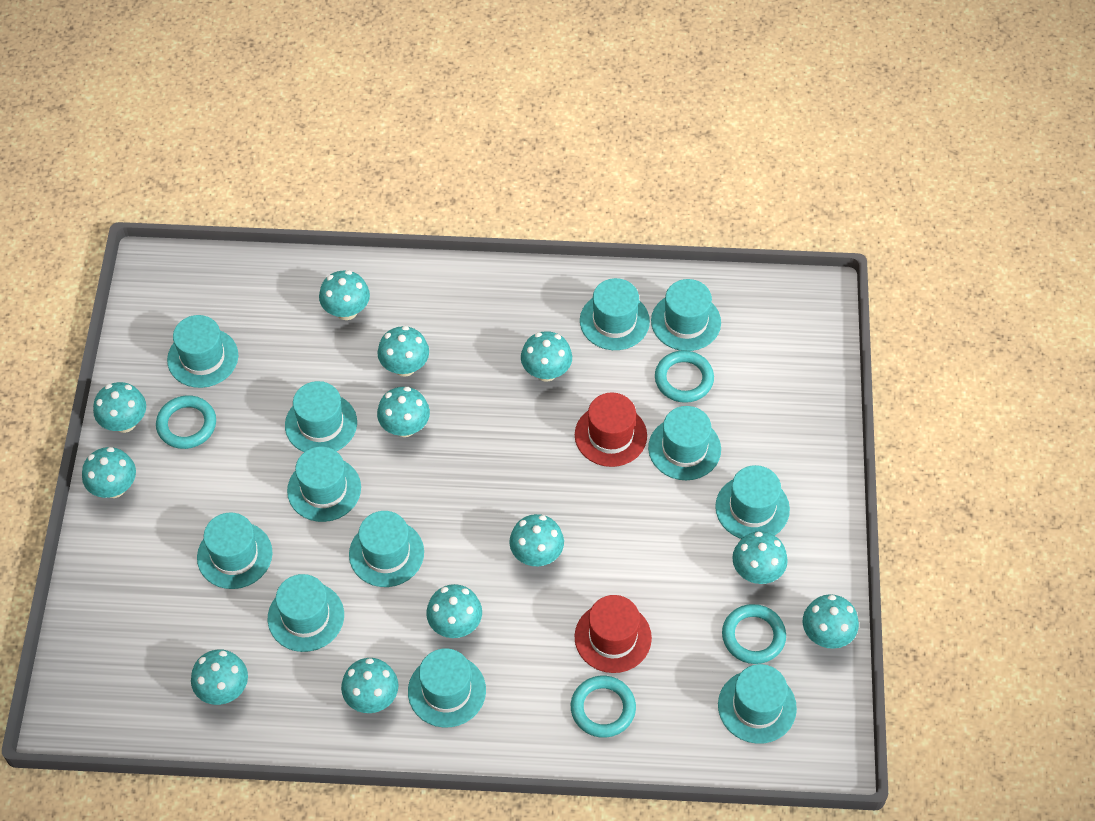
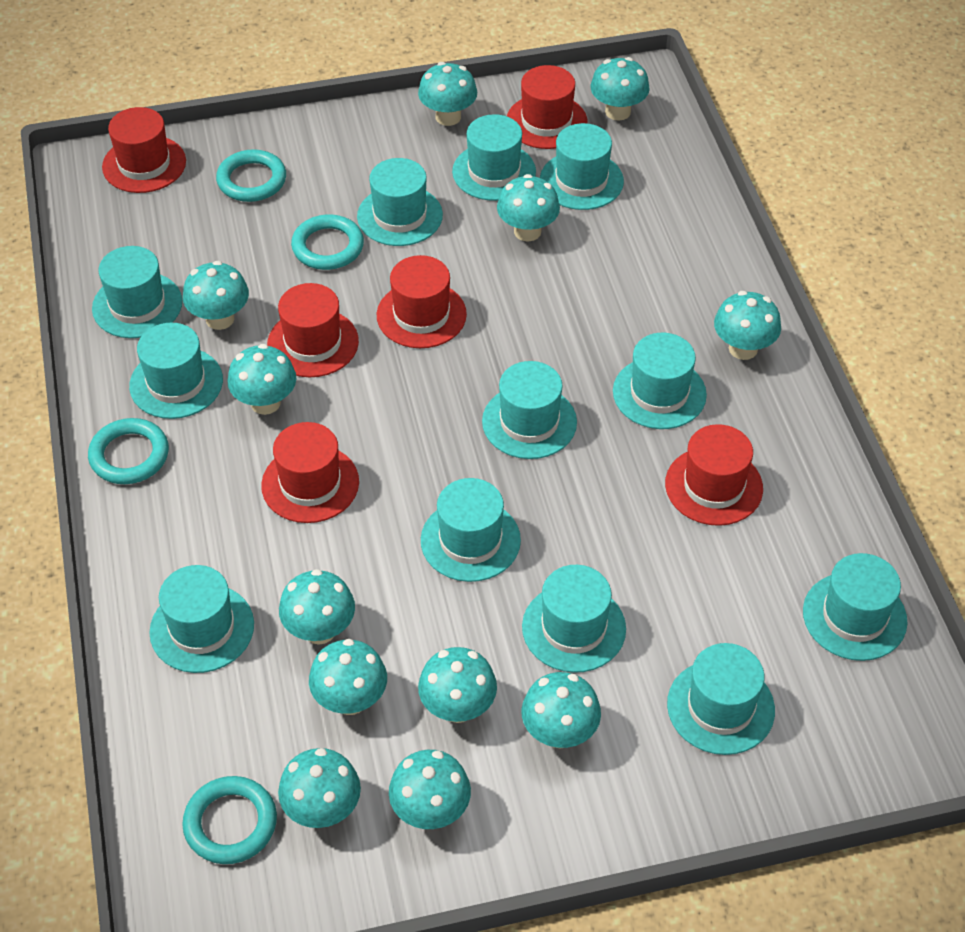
red hat: 2 -> 6

